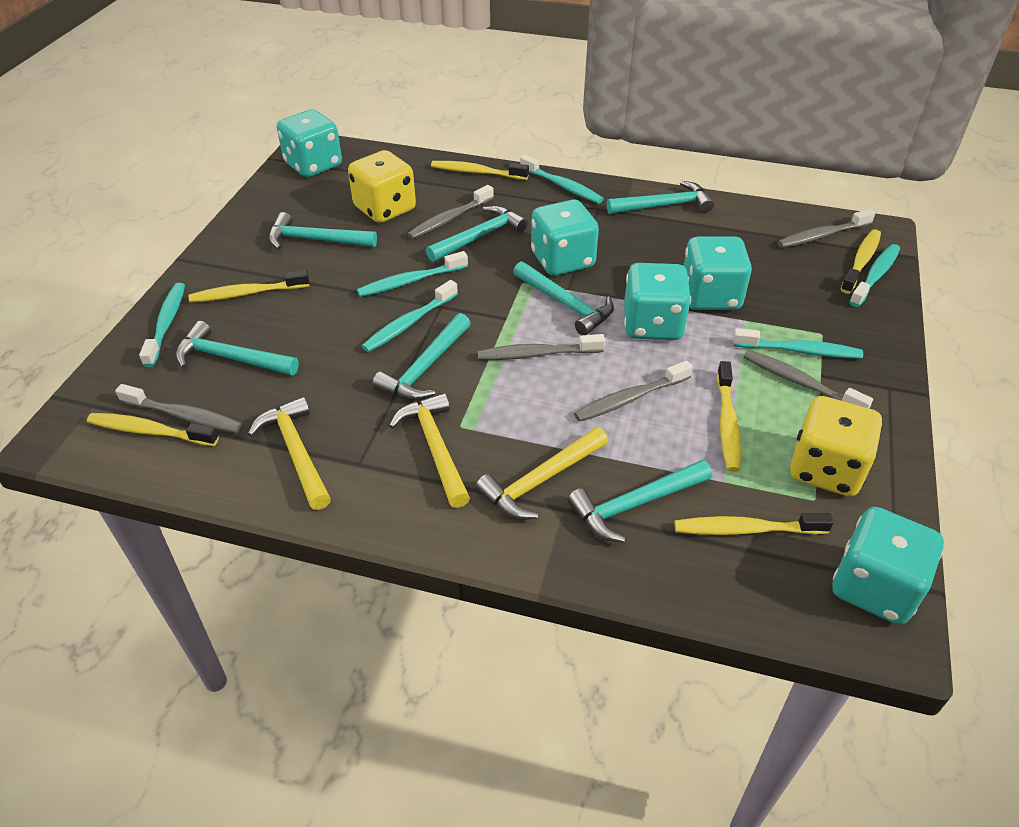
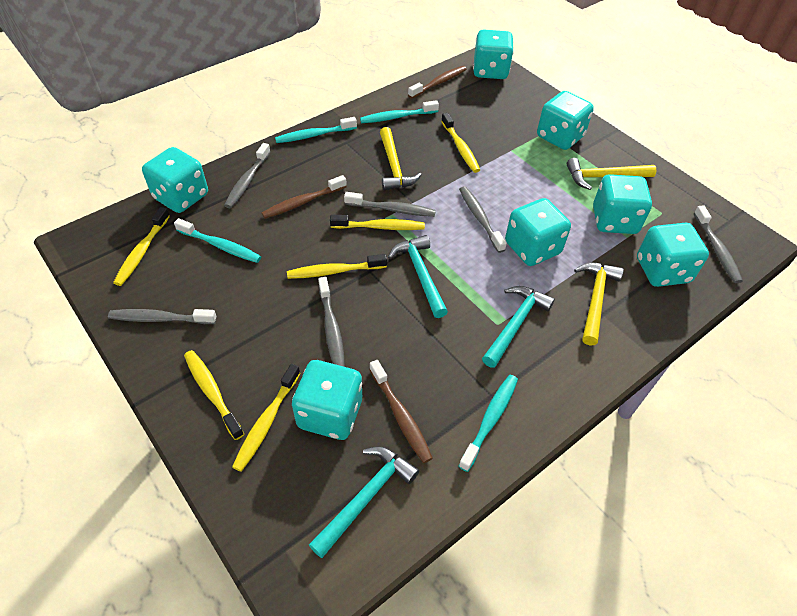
brown toothbrush: 0 -> 3
turquoise dice: 5 -> 7
turquoise hammer: 7 -> 3
turquoise toothbrush: 6 -> 4
yellow dice: 2 -> 0

